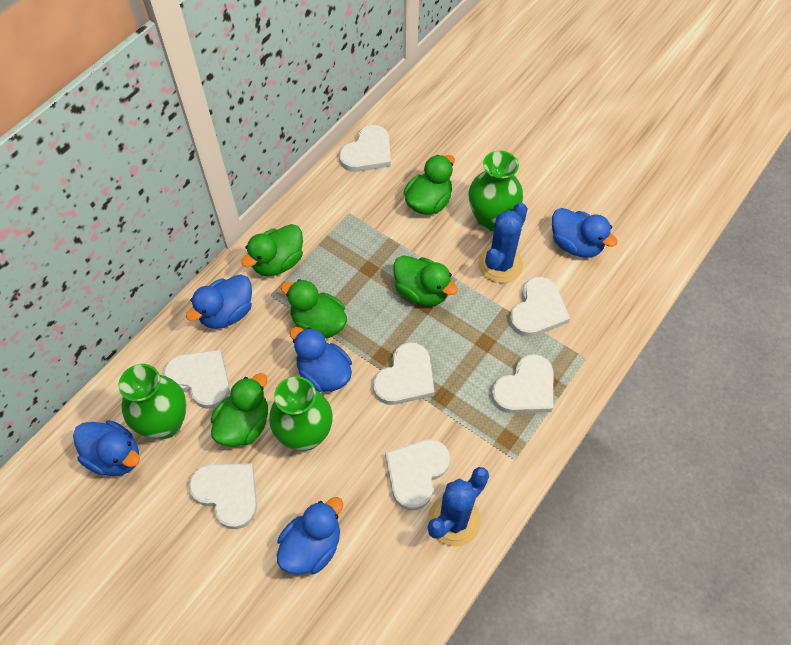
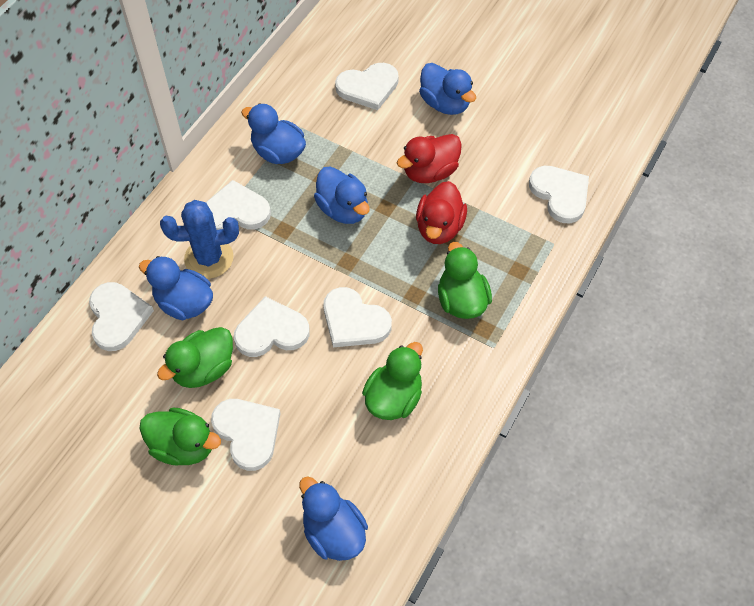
blue cactus: 2 -> 1
green duck: 5 -> 4
green vase: 3 -> 0
red duck: 0 -> 2

